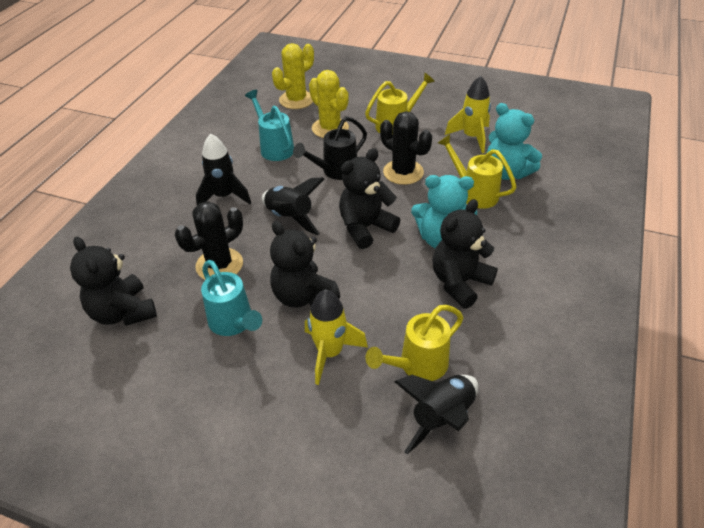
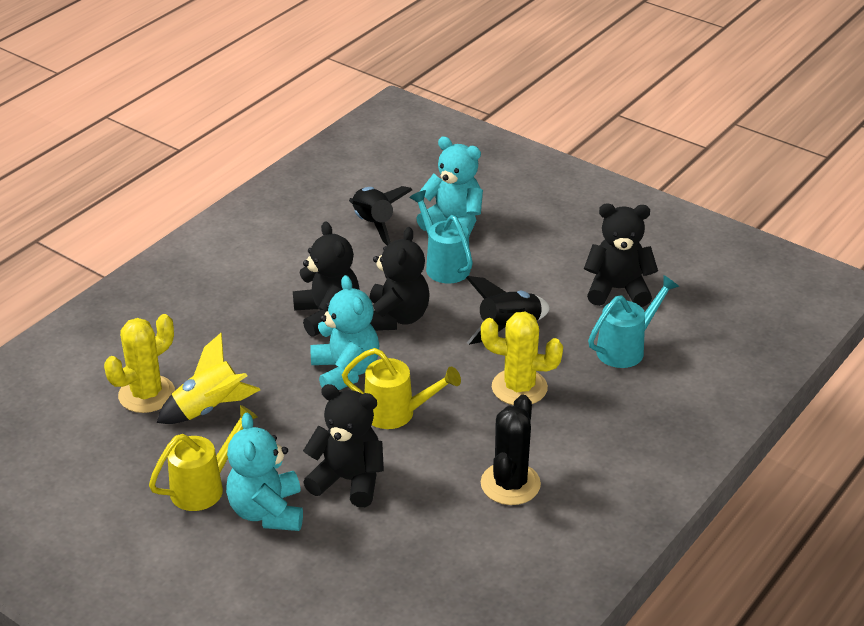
black cactus: 2 -> 1
black rocket: 3 -> 2
black watering can: 1 -> 0
turquoise teddy bear: 2 -> 3
yellow rocket: 2 -> 1
yellow watering can: 3 -> 2

